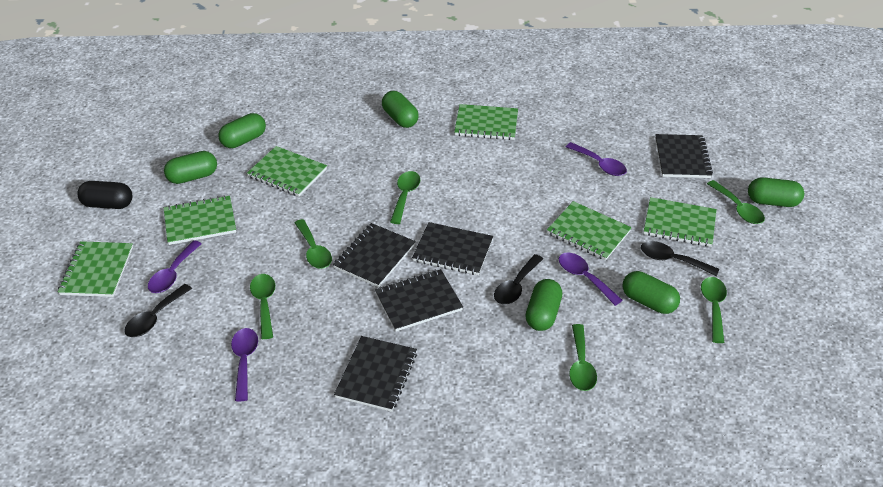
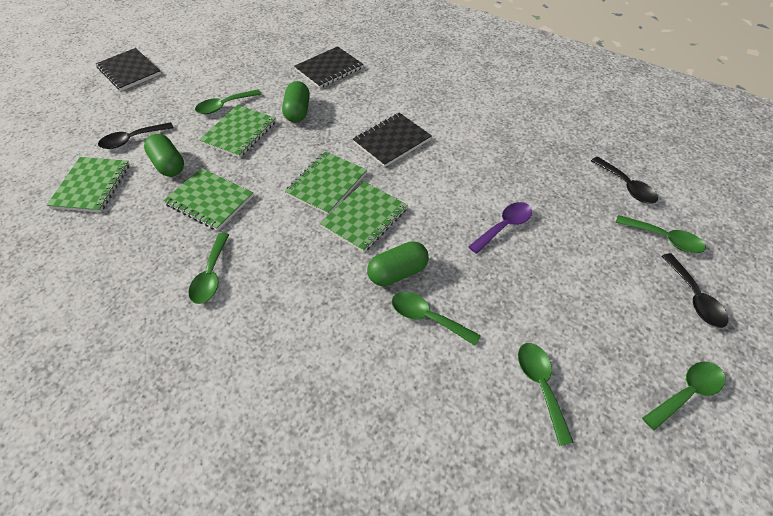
black capsule: 1 -> 0
black notebook: 5 -> 3
green capsule: 6 -> 3
green notebook: 6 -> 5
purple spoon: 4 -> 1

